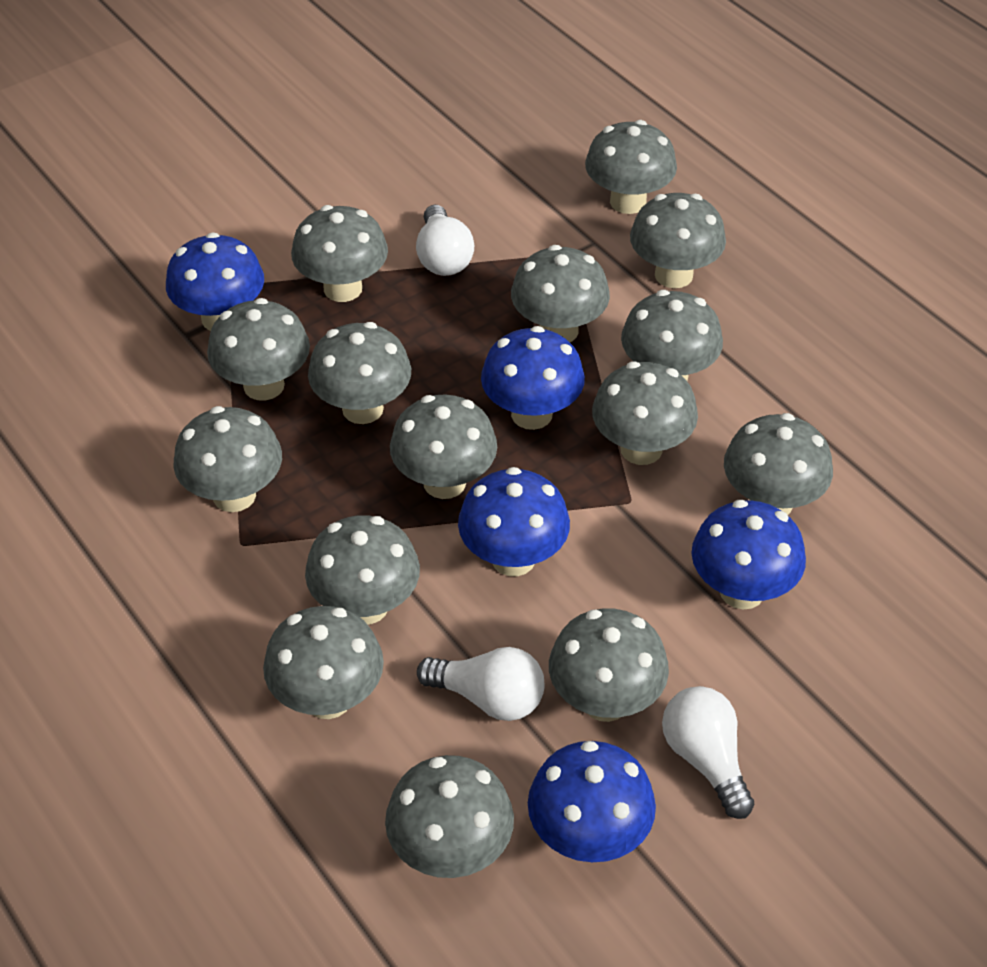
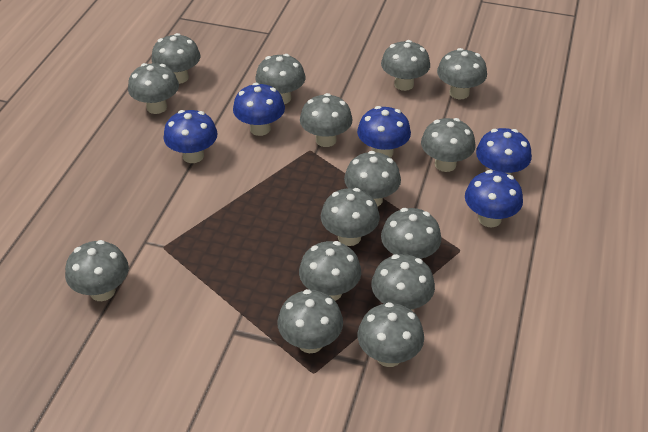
white light bulb: 3 -> 0

